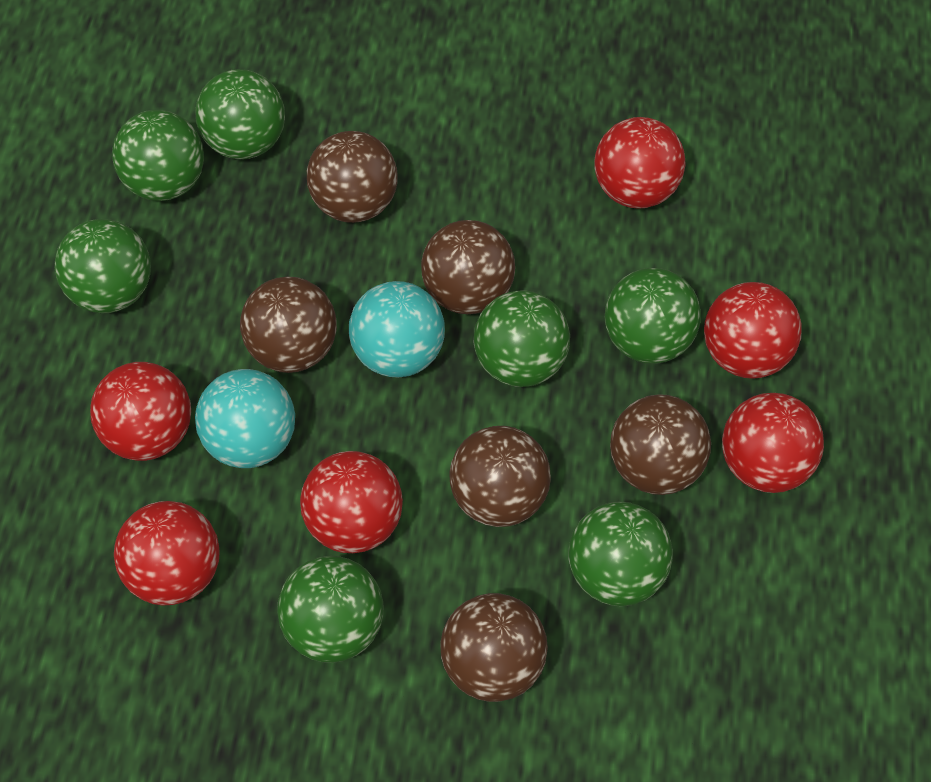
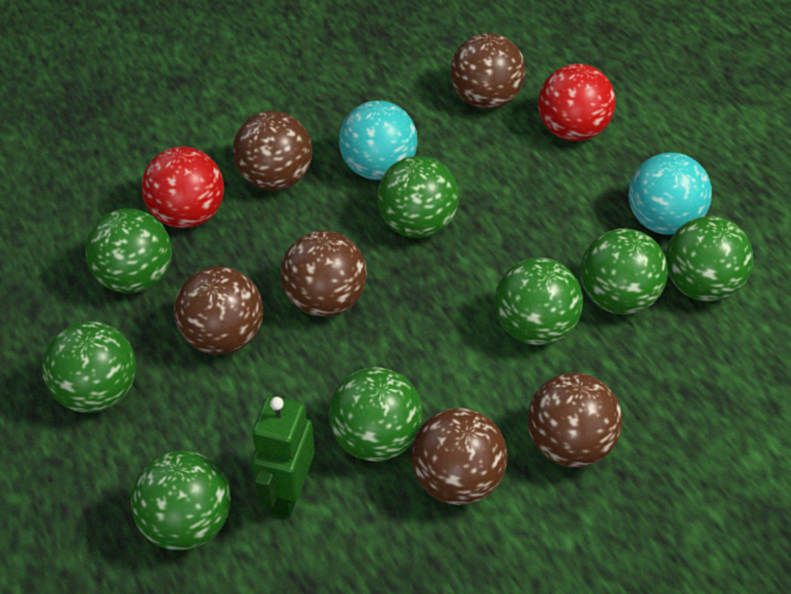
green ball: 7 -> 8
green robot: 0 -> 1
red ball: 6 -> 2

